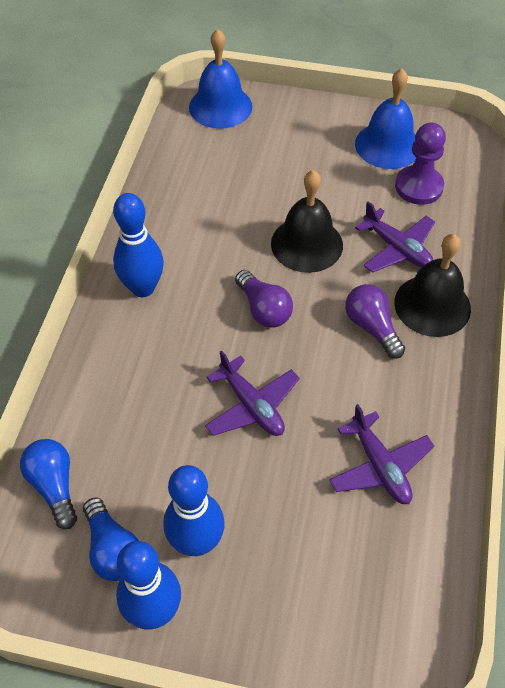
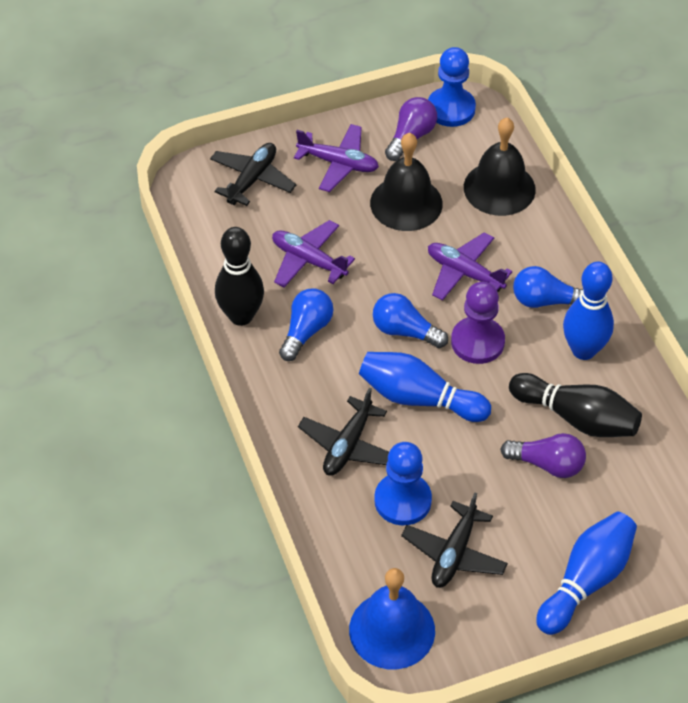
black bowling pin: 0 -> 2
black plane: 0 -> 3
blue bell: 2 -> 1
blue light bulb: 2 -> 3
blue pawn: 0 -> 2

